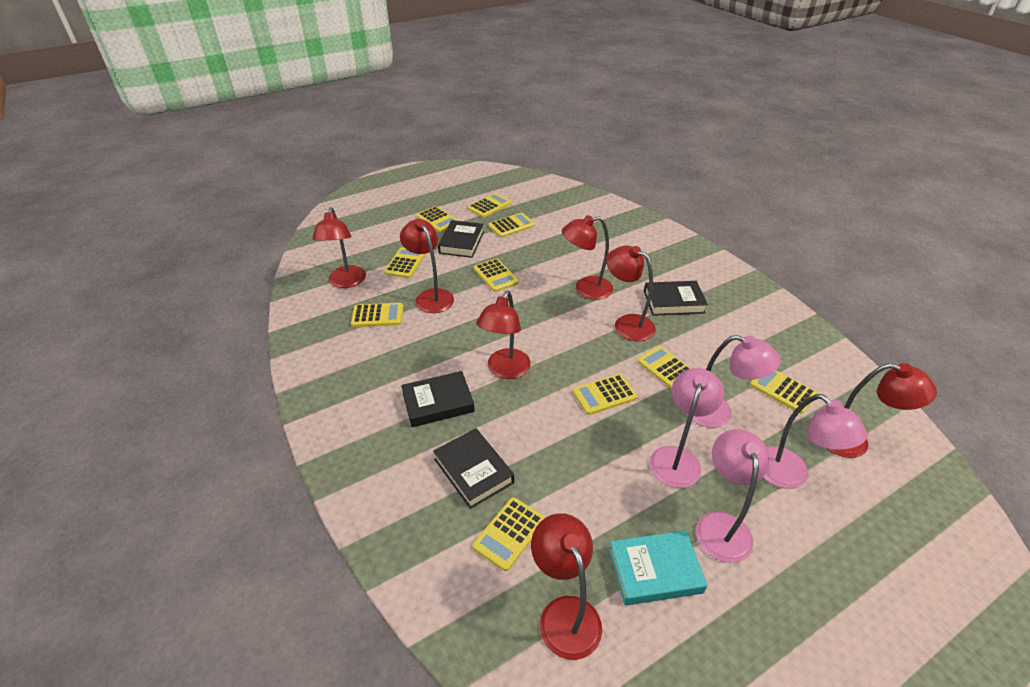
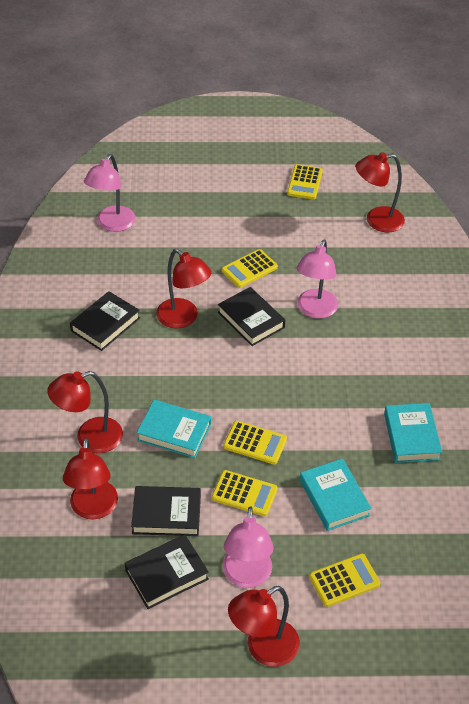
pink lamp: 4 -> 3
red lamp: 7 -> 5
turquoise book: 1 -> 3
yellow calculator: 10 -> 5

